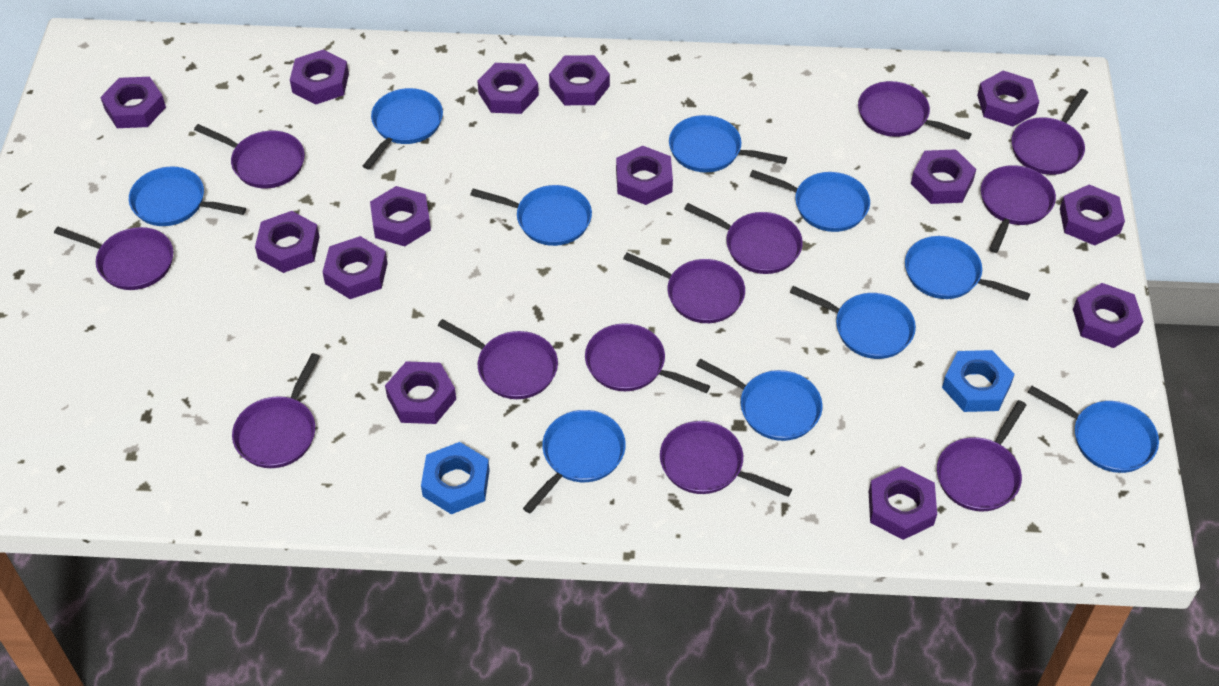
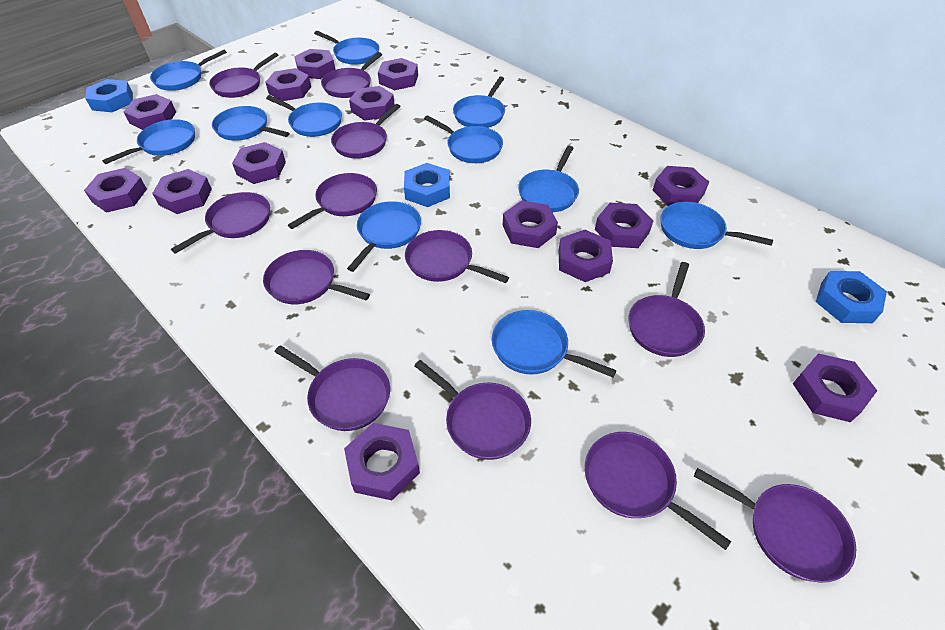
blue nut: 2 -> 3
blue pan: 10 -> 11

